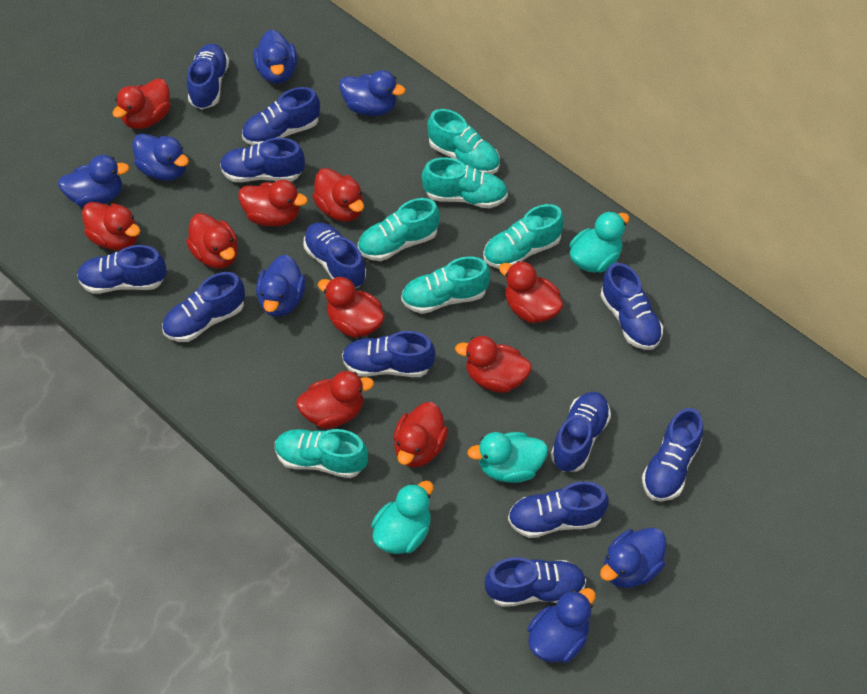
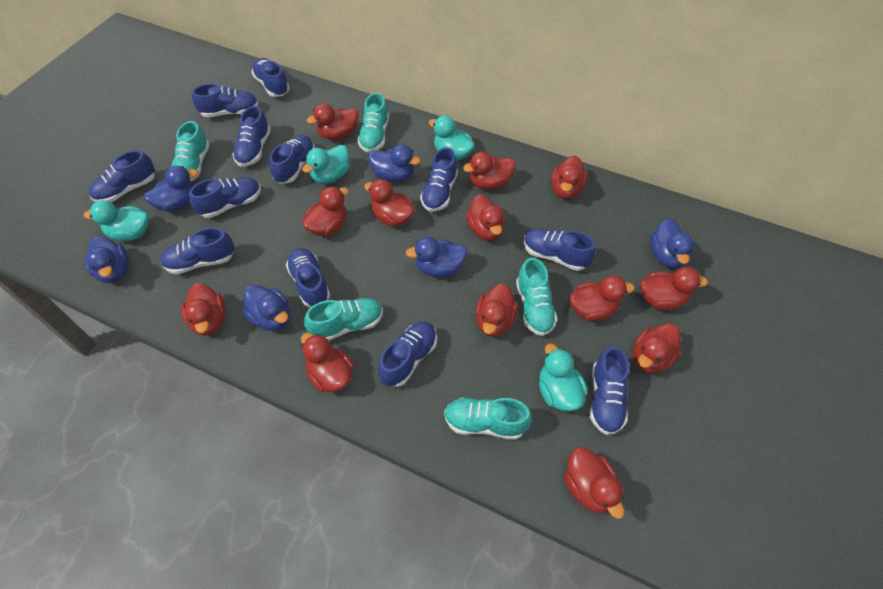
blue duck: 7 -> 6
red duck: 10 -> 13
turquoise duck: 3 -> 4
turquoise shoe: 6 -> 5

